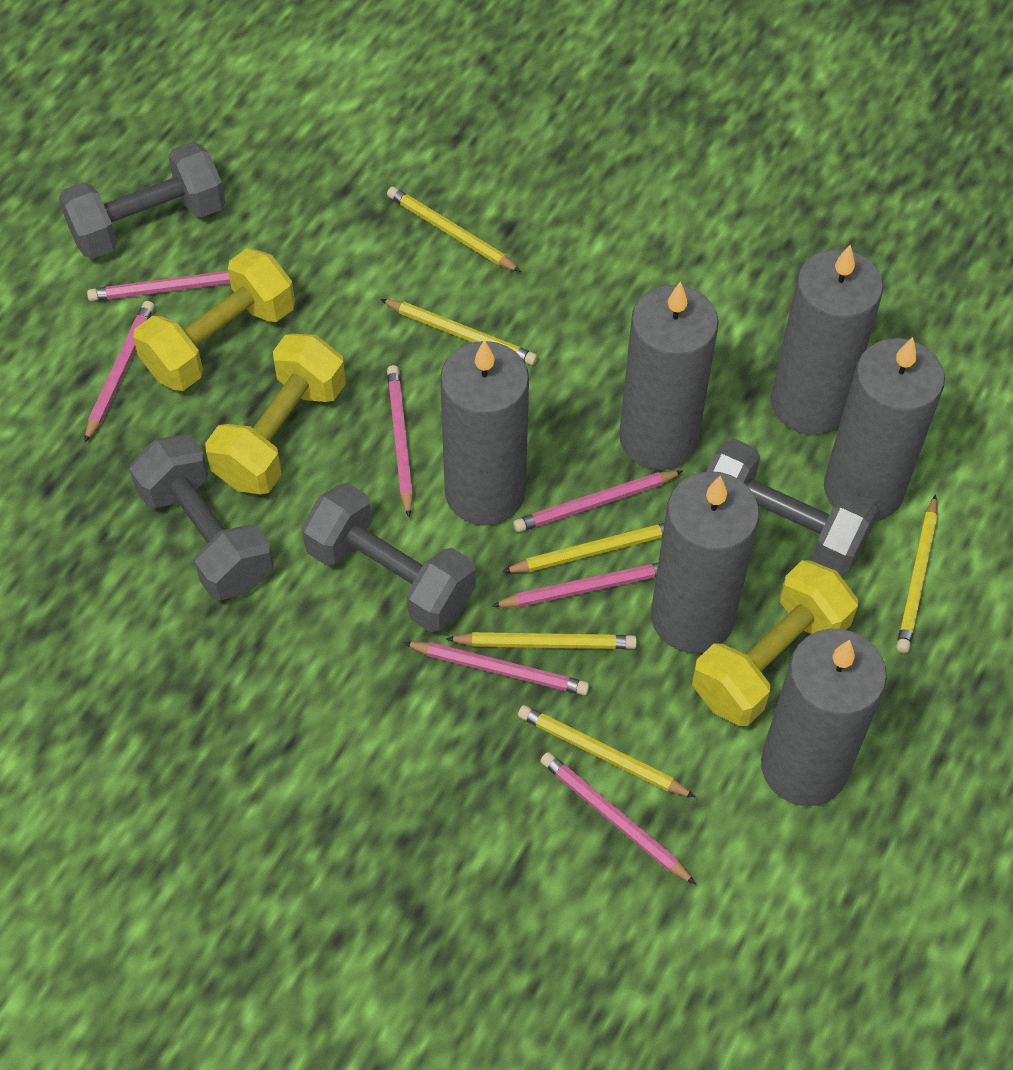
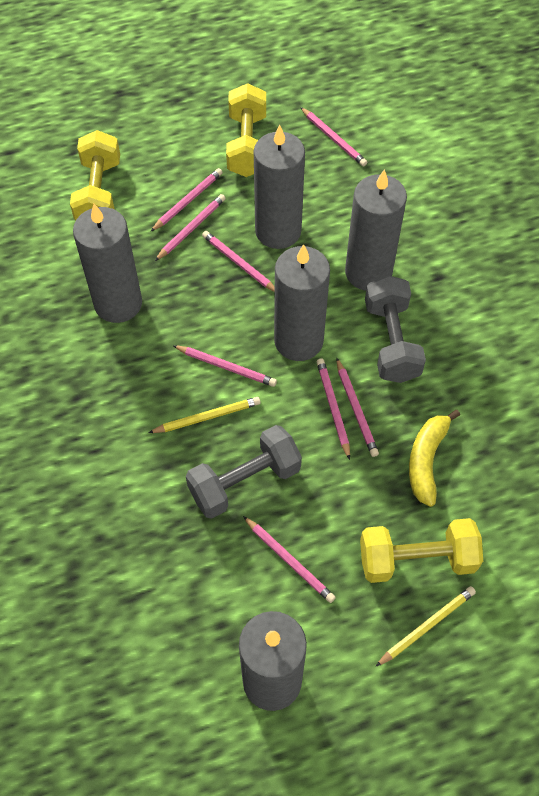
grey candle: 6 -> 5
grey dumbbell: 4 -> 2
pink pencil: 7 -> 8
yellow banana: 0 -> 1
yellow pencil: 6 -> 2

